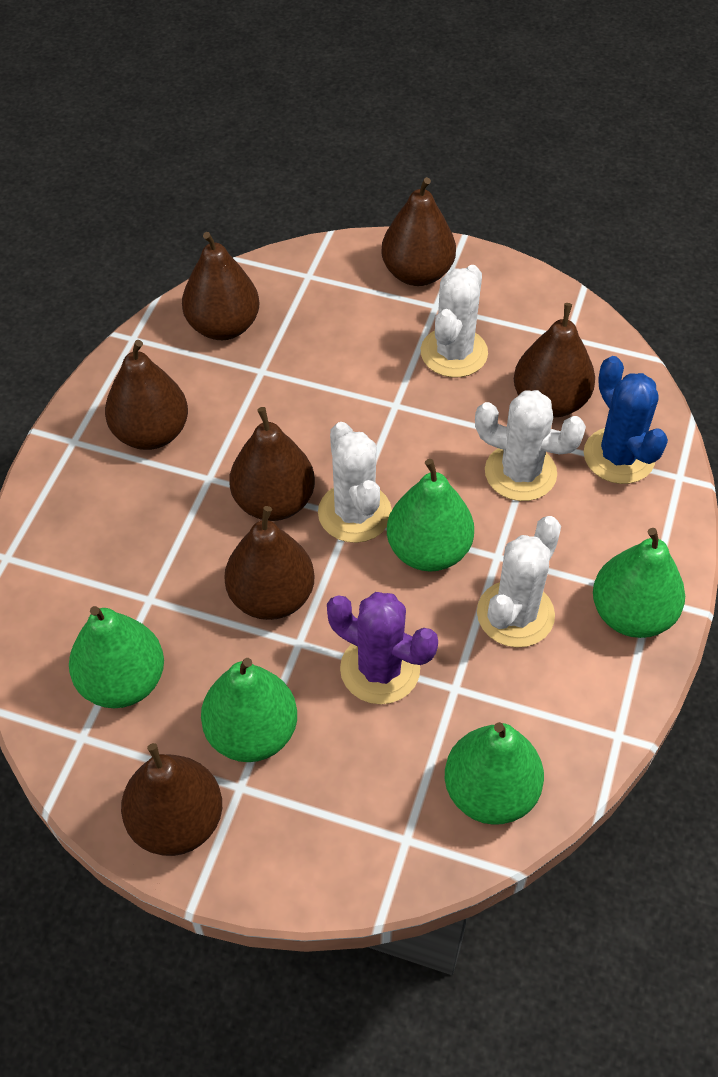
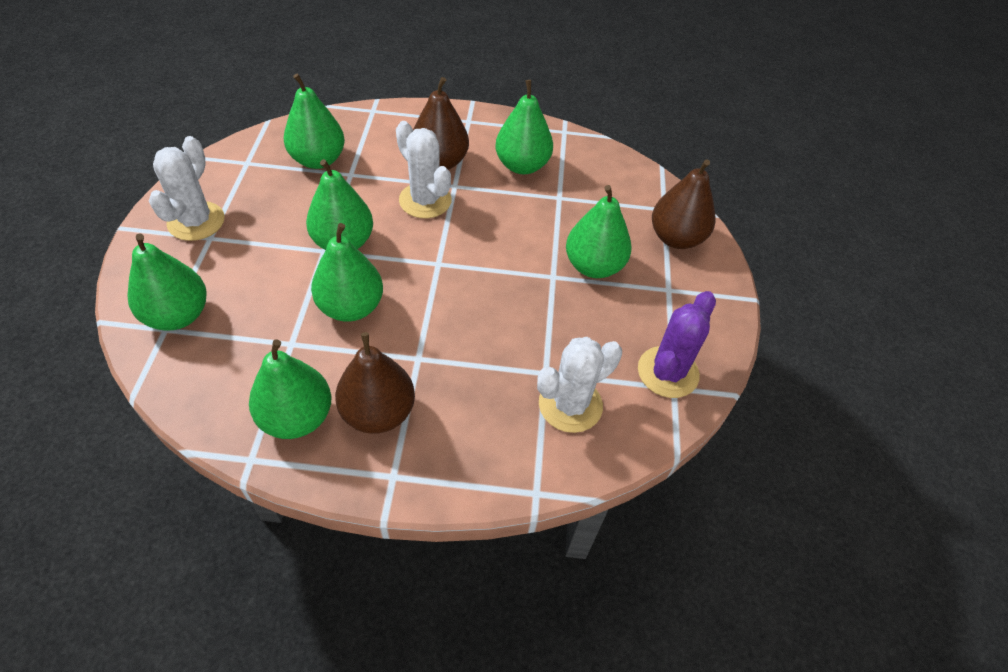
blue cactus: 1 -> 0
brown pear: 7 -> 3
green pear: 5 -> 7
white cactus: 4 -> 3

